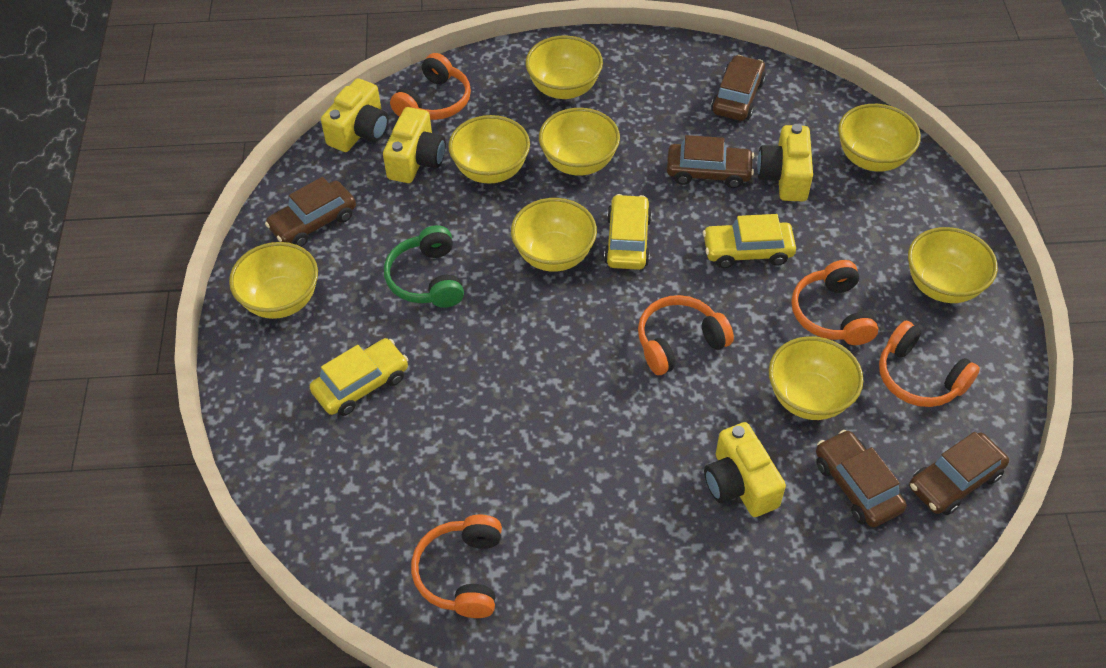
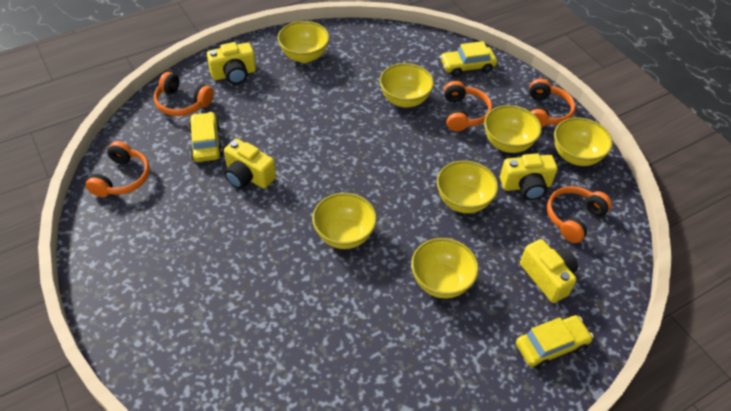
brown car: 5 -> 0
green headphones: 1 -> 0
yellow bowl: 8 -> 7

